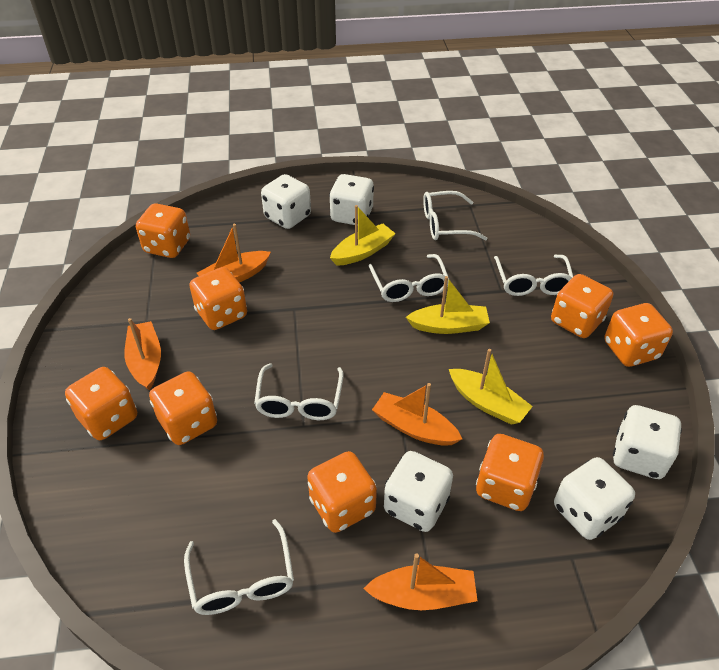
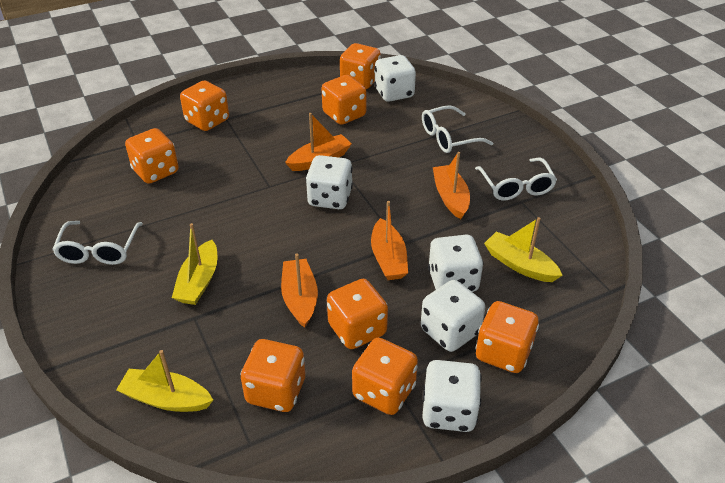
white glasses: 5 -> 3

